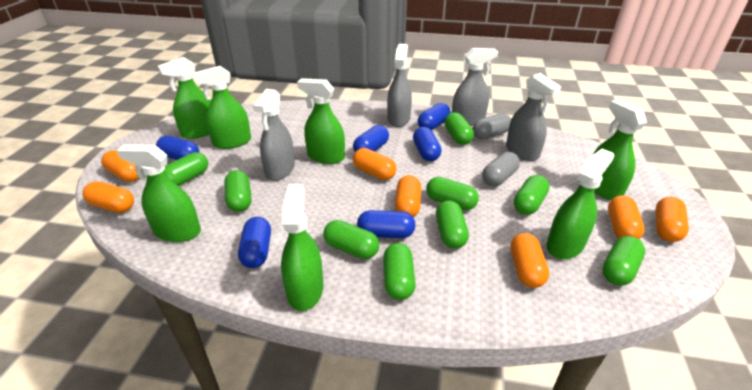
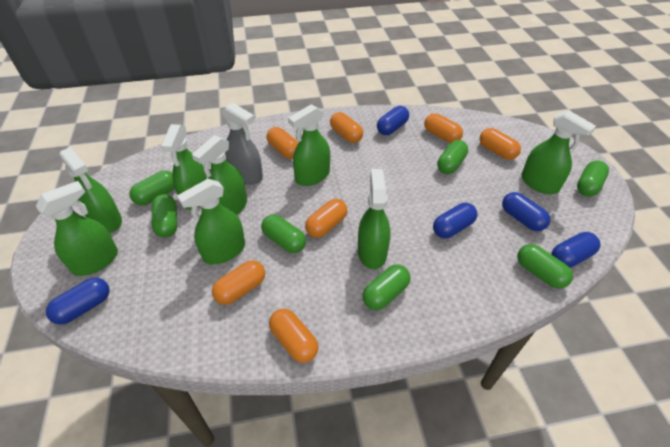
blue capsule: 6 -> 5
green capsule: 9 -> 7
green spray bottle: 7 -> 8
grey capsule: 2 -> 0
grey spray bottle: 4 -> 1

